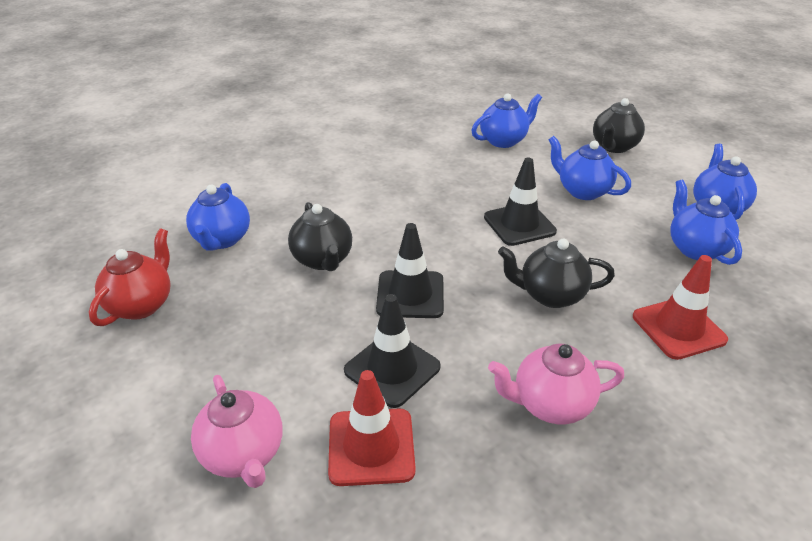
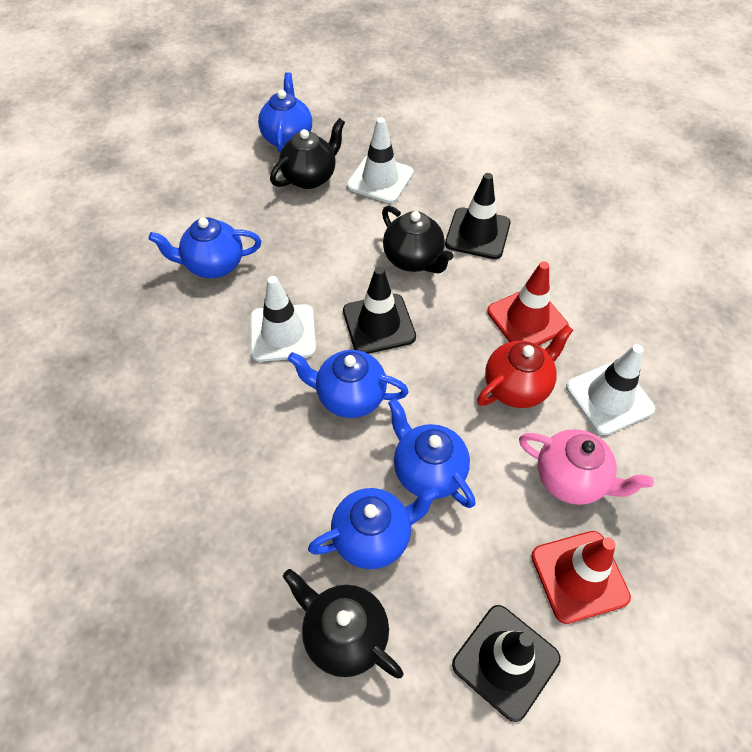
pink teapot: 2 -> 1
white traffic cone: 0 -> 3

